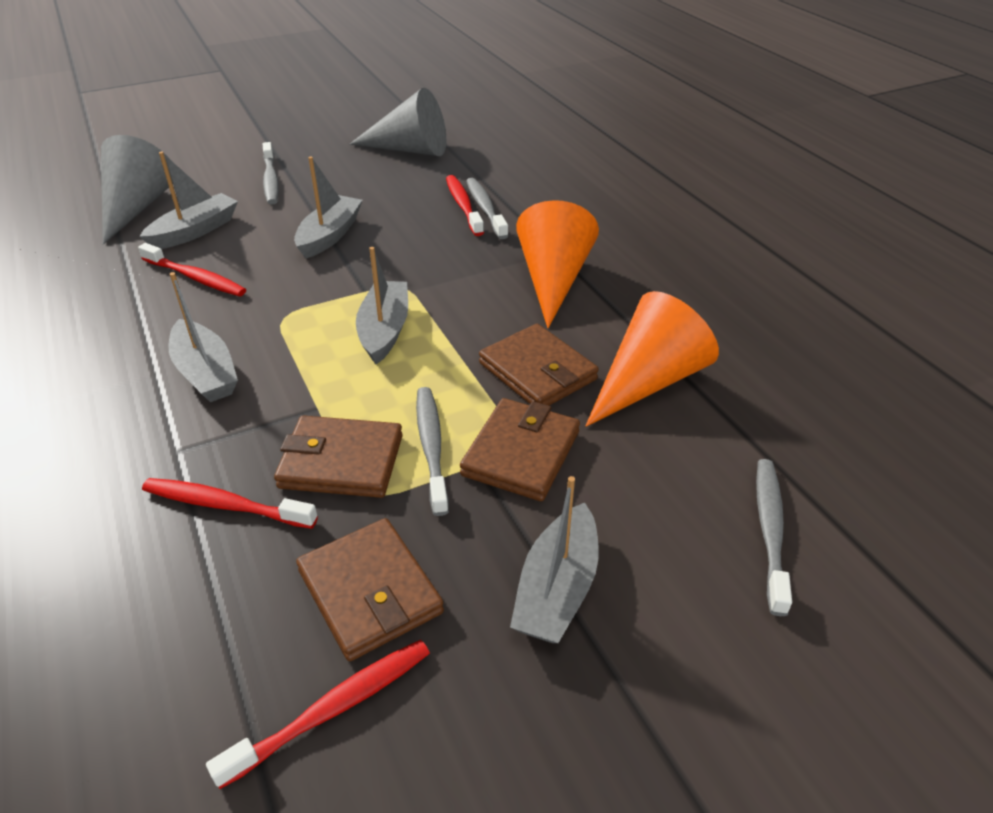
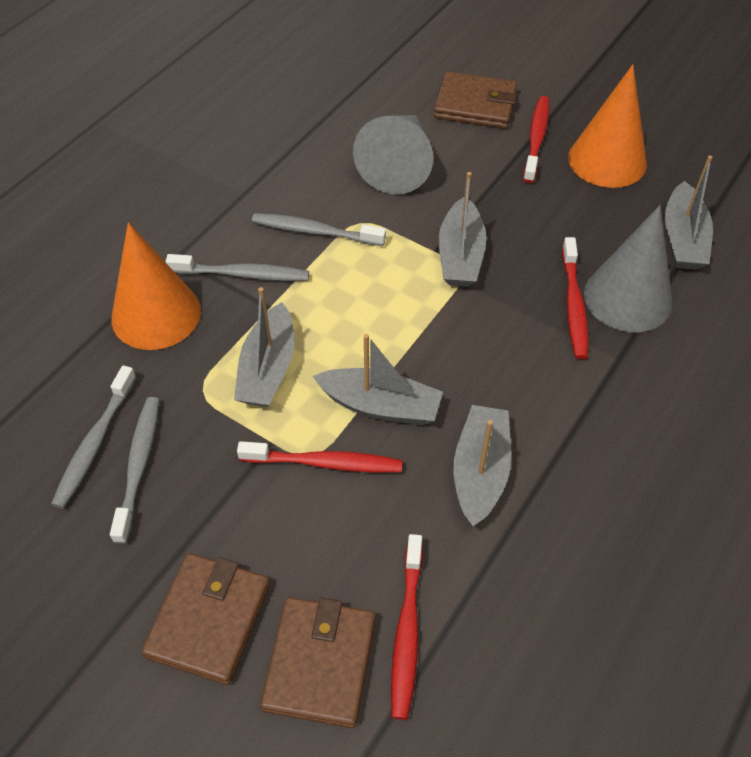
brown wallet: 4 -> 3

